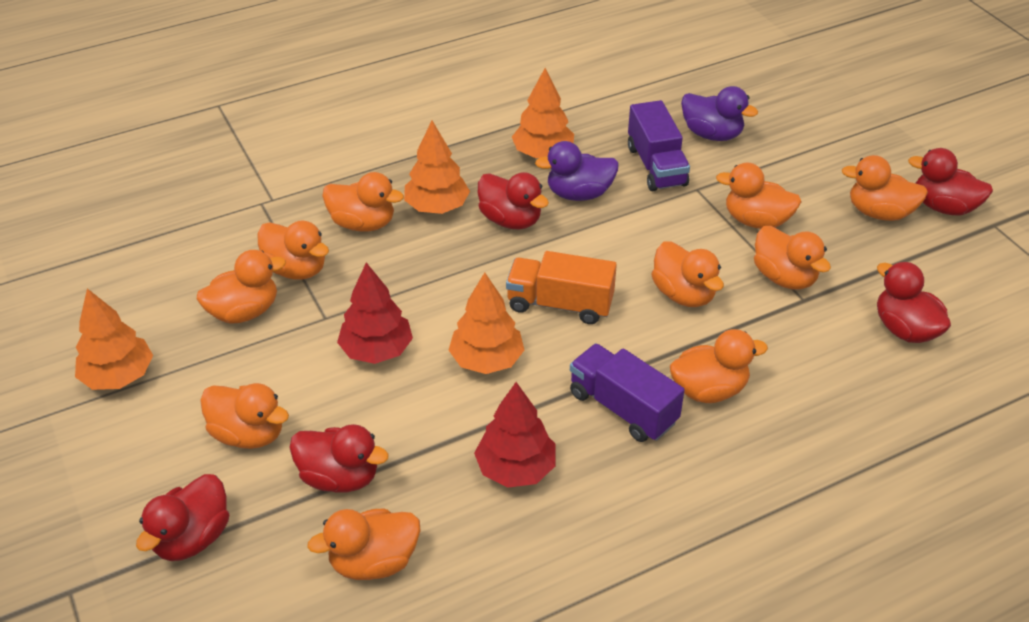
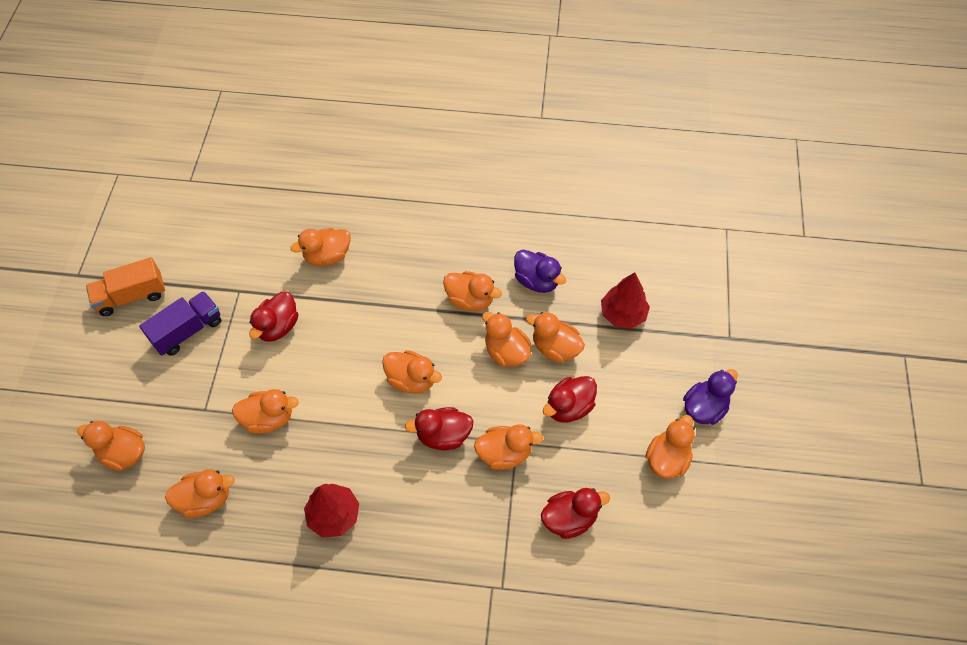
orange tree: 4 -> 0
purple truck: 2 -> 1
red duck: 5 -> 4

